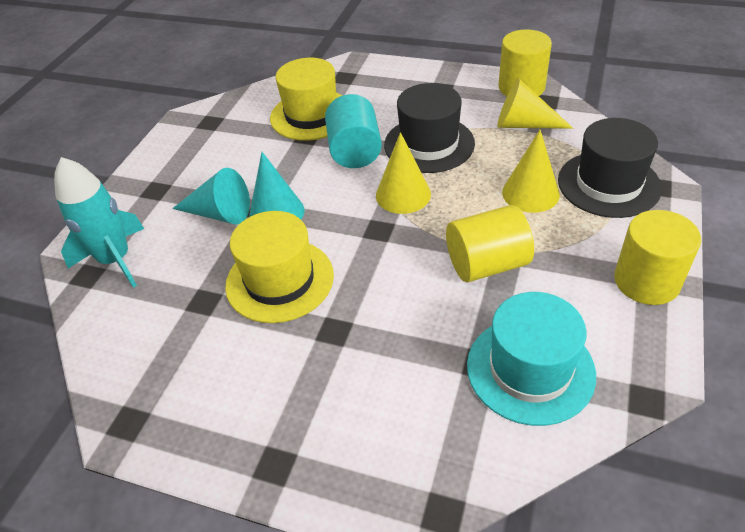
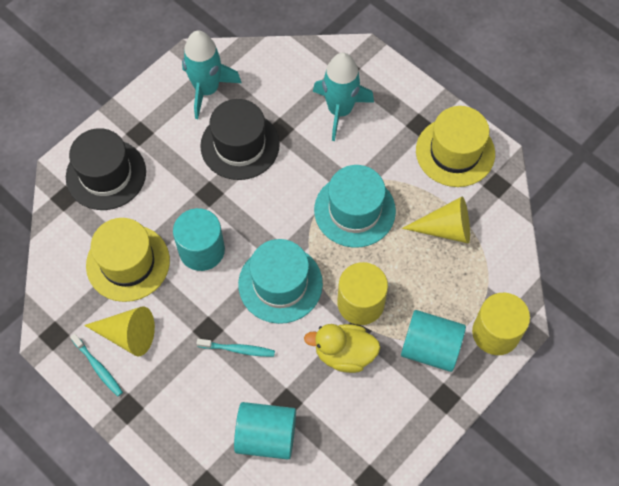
turquoise cone: 2 -> 0
turquoise cylinder: 1 -> 3
turquoise hat: 1 -> 2
turquoise rocket: 1 -> 2
turquoise toothbrush: 0 -> 2
yellow cone: 3 -> 2
yellow cylinder: 3 -> 2
yellow duck: 0 -> 1

